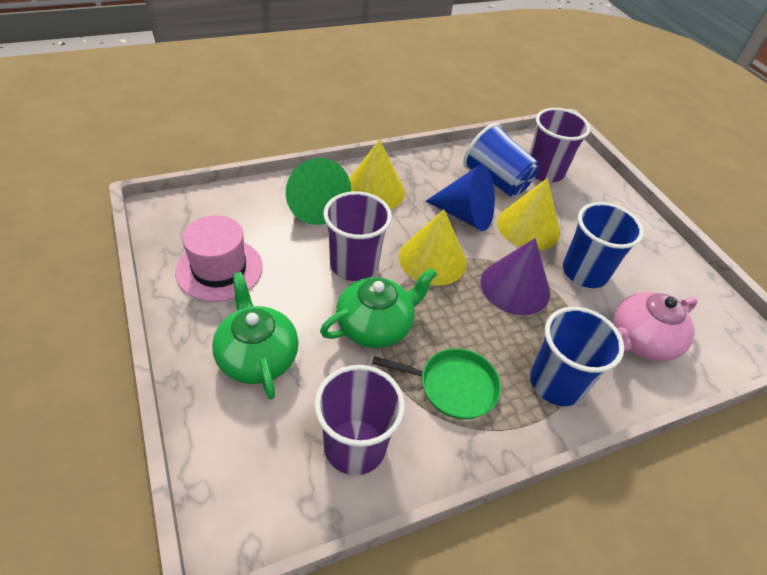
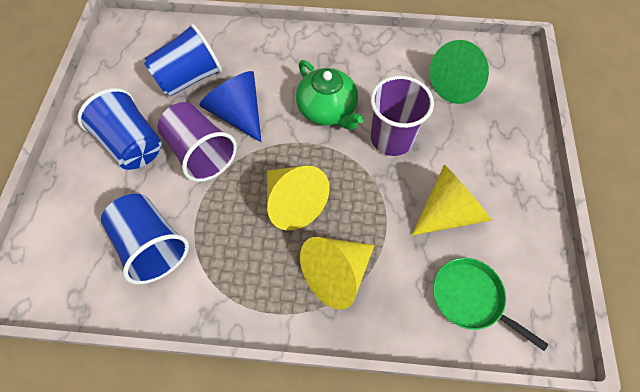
green teapot: 2 -> 1
pink hat: 1 -> 0
pink teapot: 1 -> 0
purple cone: 1 -> 0
purple cup: 3 -> 2

